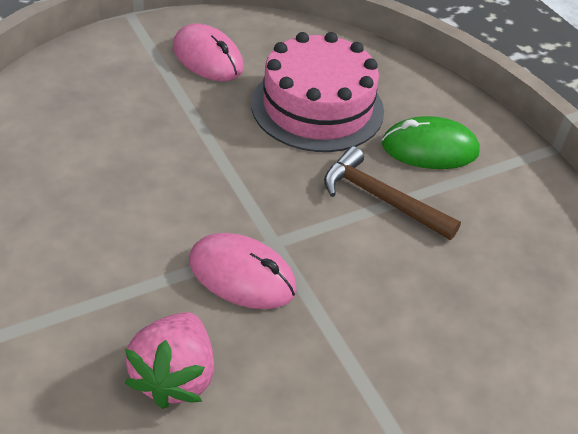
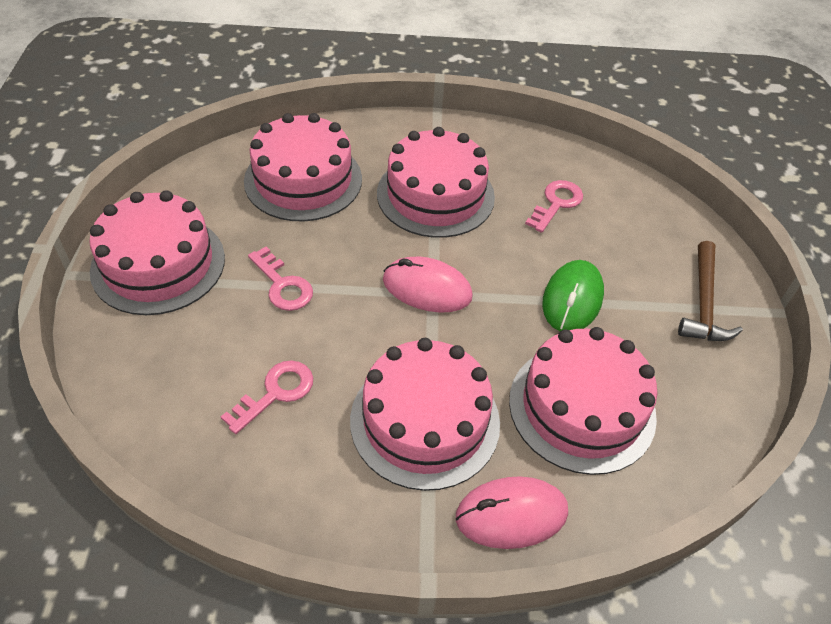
pink cake: 1 -> 5
pink key: 0 -> 3
pink strawberry: 1 -> 0

